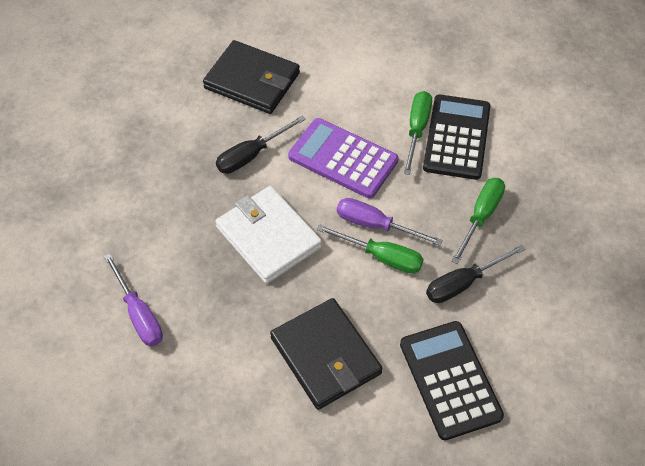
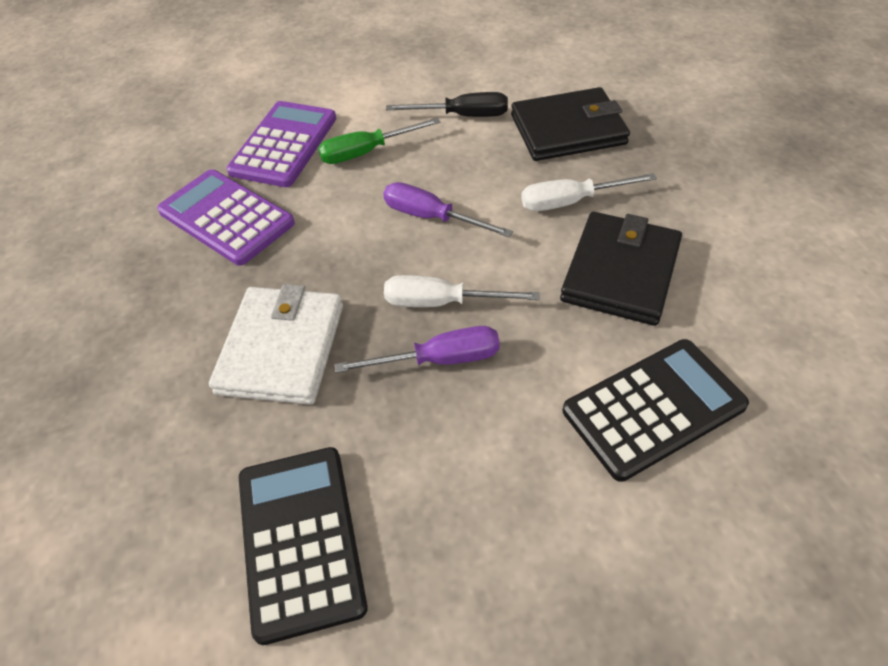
black screwdriver: 2 -> 1
green screwdriver: 3 -> 1
purple calculator: 1 -> 2
white screwdriver: 0 -> 2

